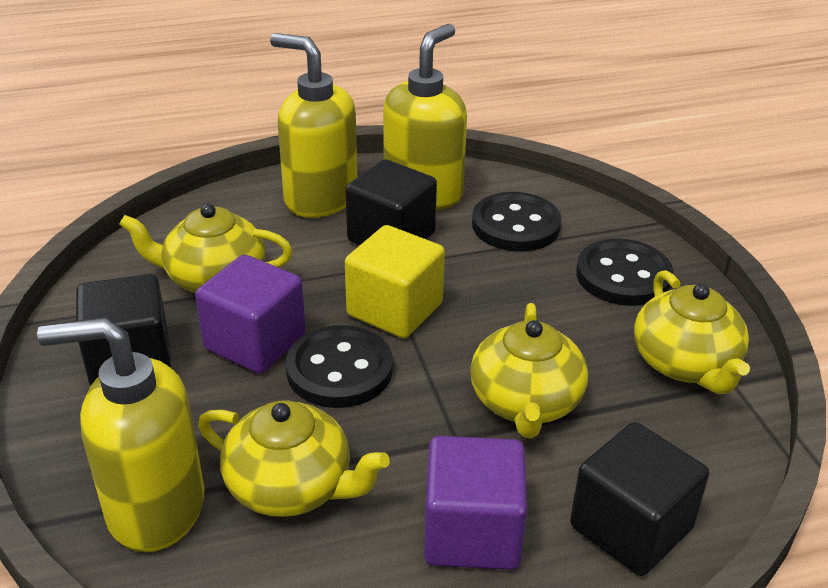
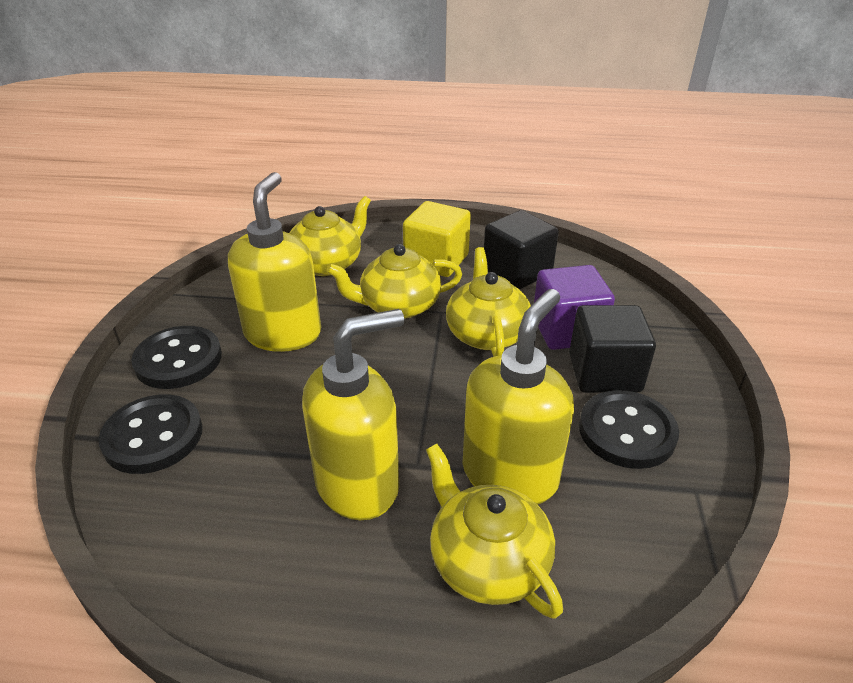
black cube: 3 -> 2
purple cube: 2 -> 1

